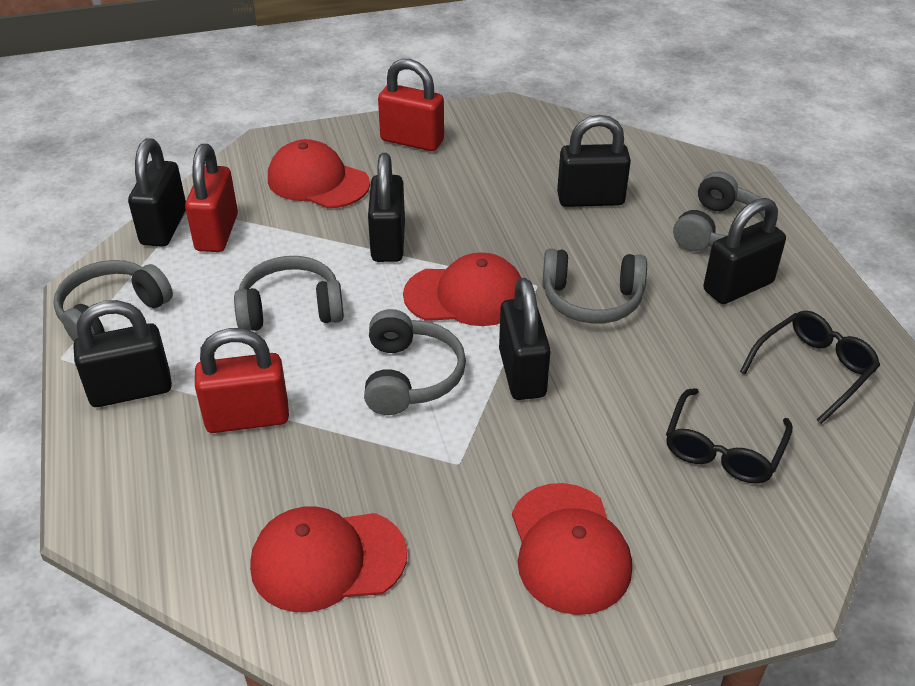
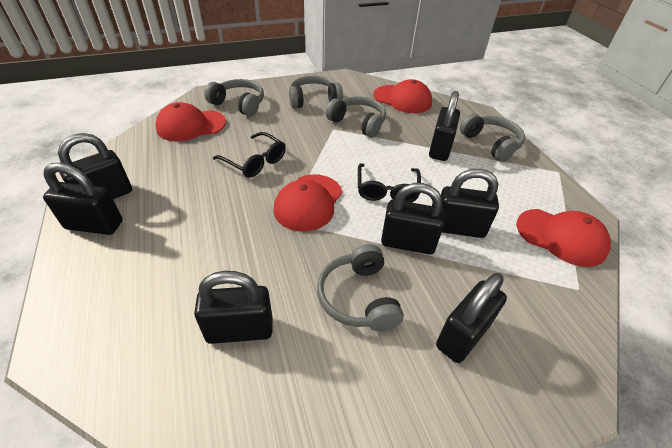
black padlock: 6 -> 7
red padlock: 3 -> 0

